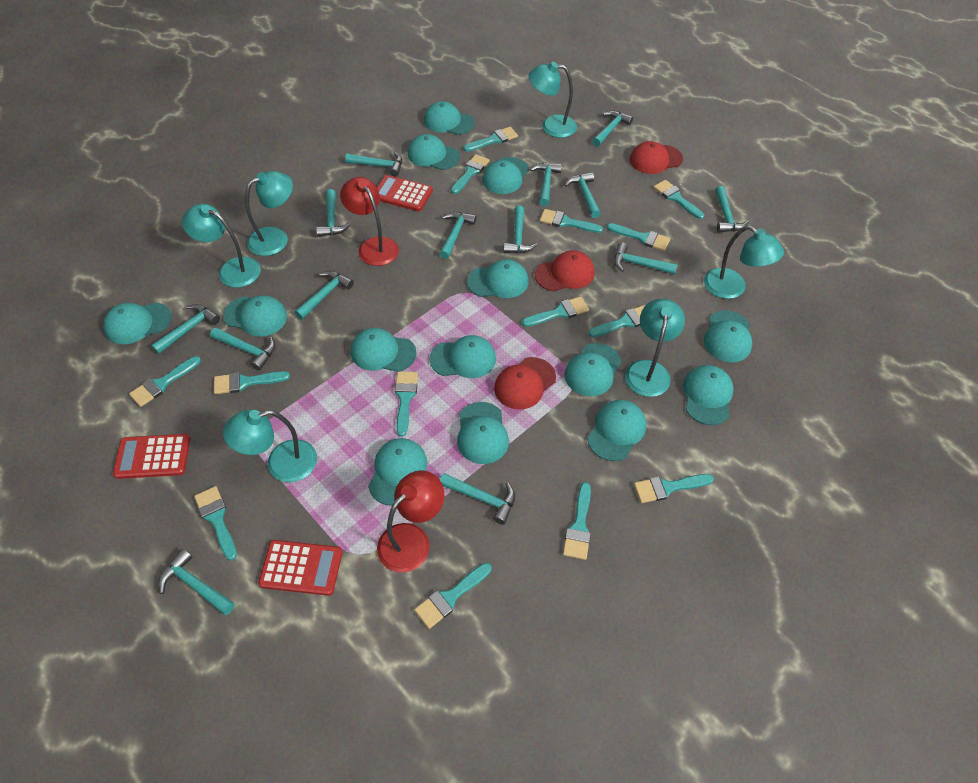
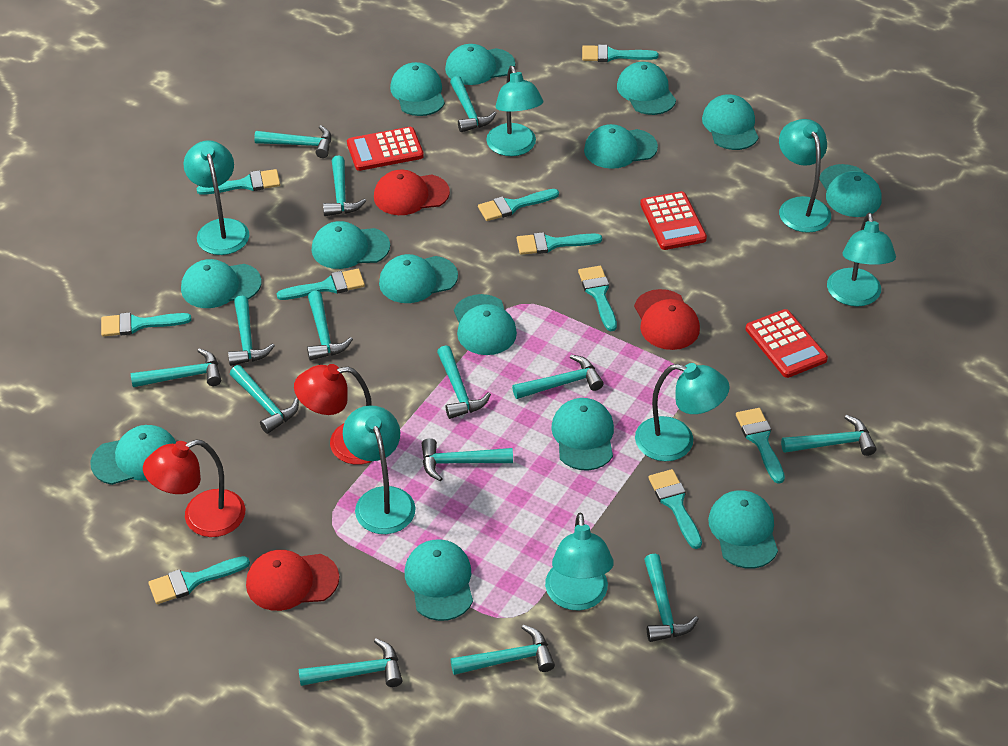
turquoise brush: 14 -> 10
turquoise lamp: 6 -> 7

